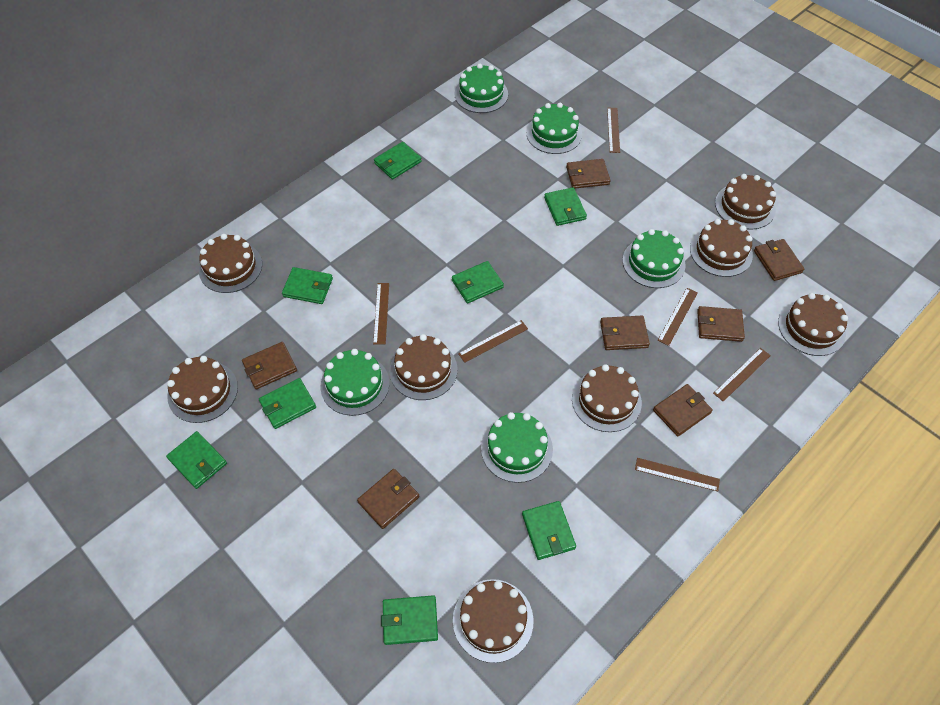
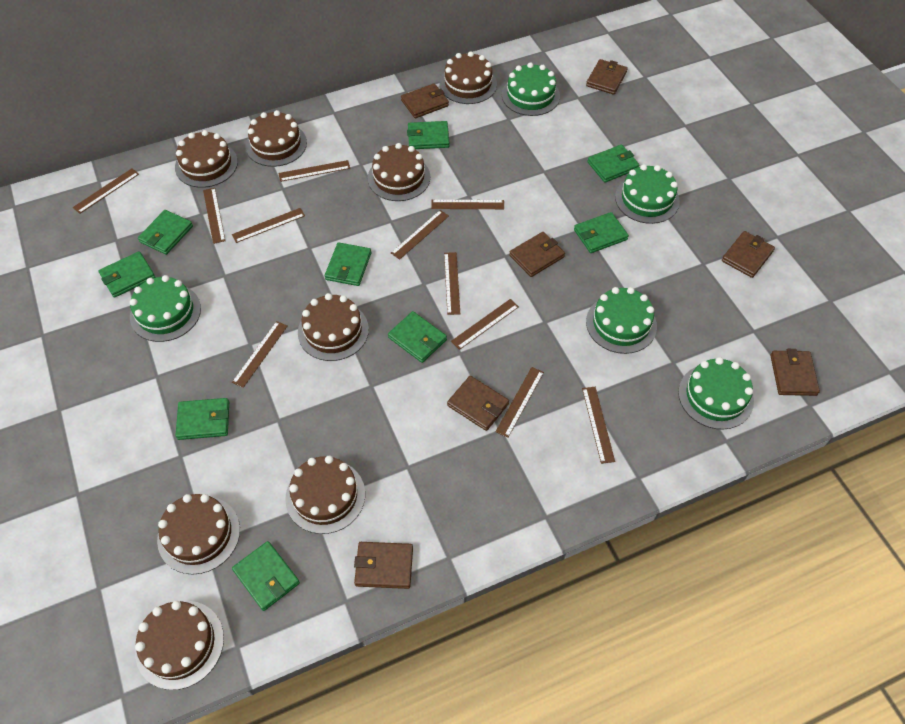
brown ruler: 6 -> 11
green wallet: 8 -> 9

